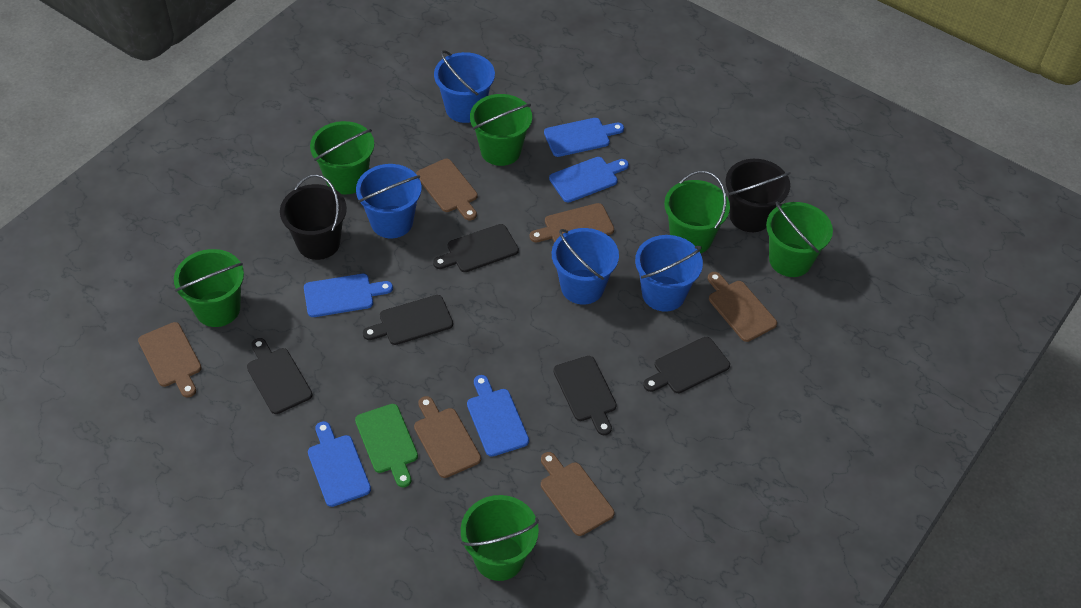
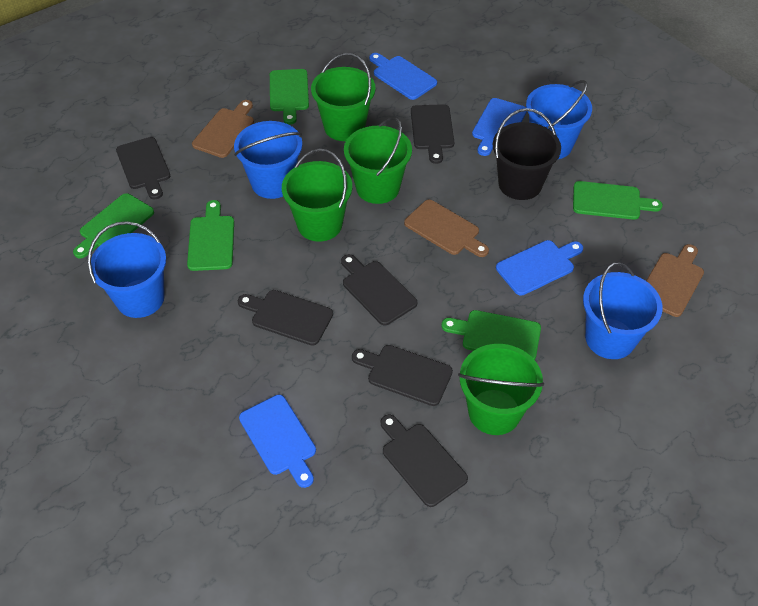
black bucket: 2 -> 1
black cutting board: 5 -> 6
blue cutting board: 5 -> 4
brown cutting board: 6 -> 3
green bucket: 6 -> 4
green cutting board: 1 -> 5

